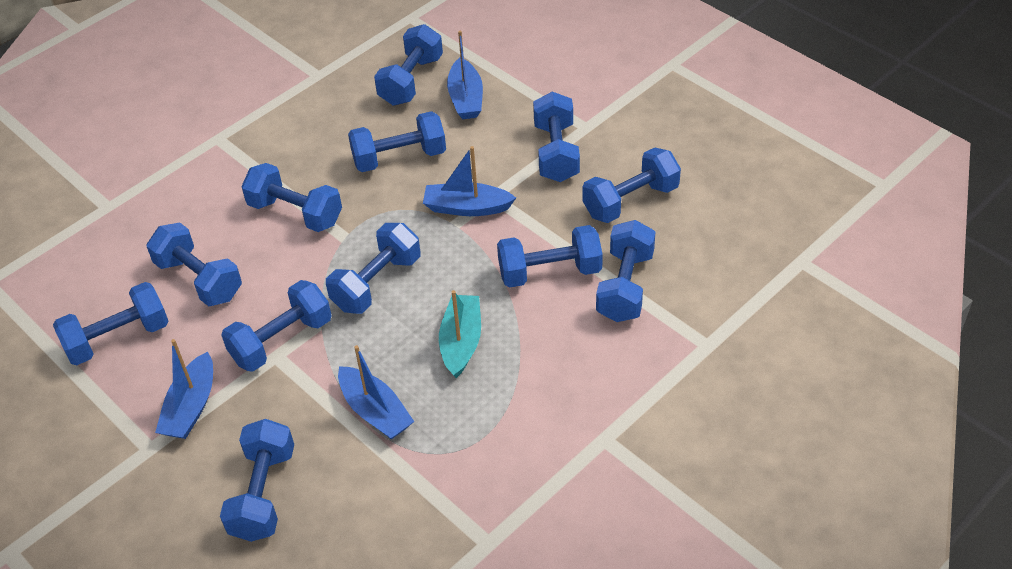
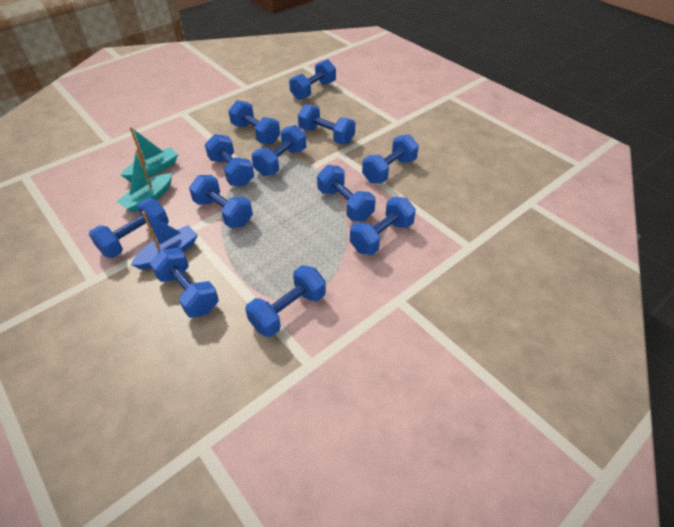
blue boat: 4 -> 1
turquoise boat: 1 -> 2

